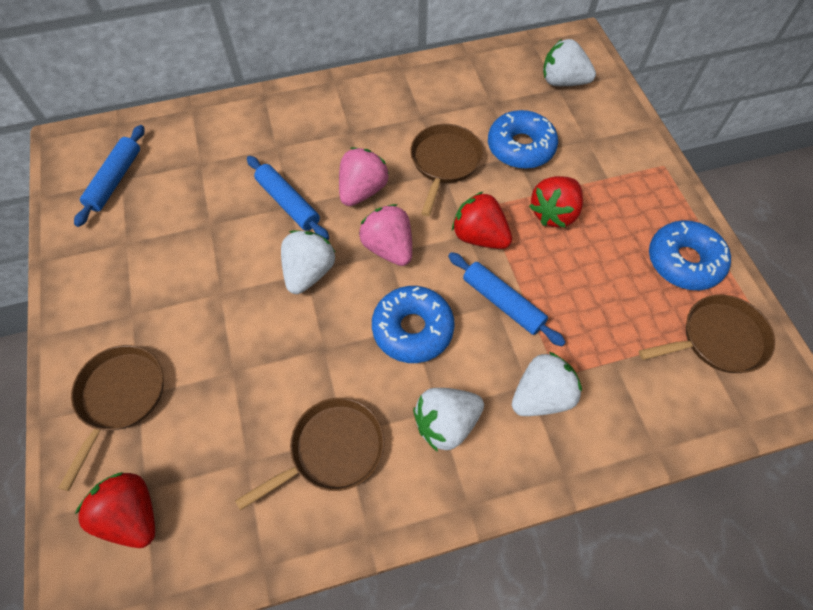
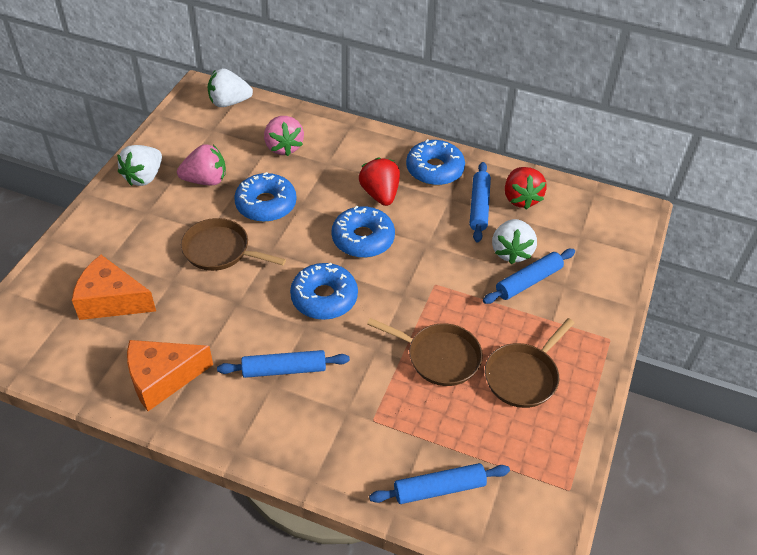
blue donut: 3 -> 4
blue rolling pin: 3 -> 4
brown pan: 4 -> 3
orange cheese: 0 -> 2
red strawberry: 3 -> 2
white strawberry: 4 -> 3

